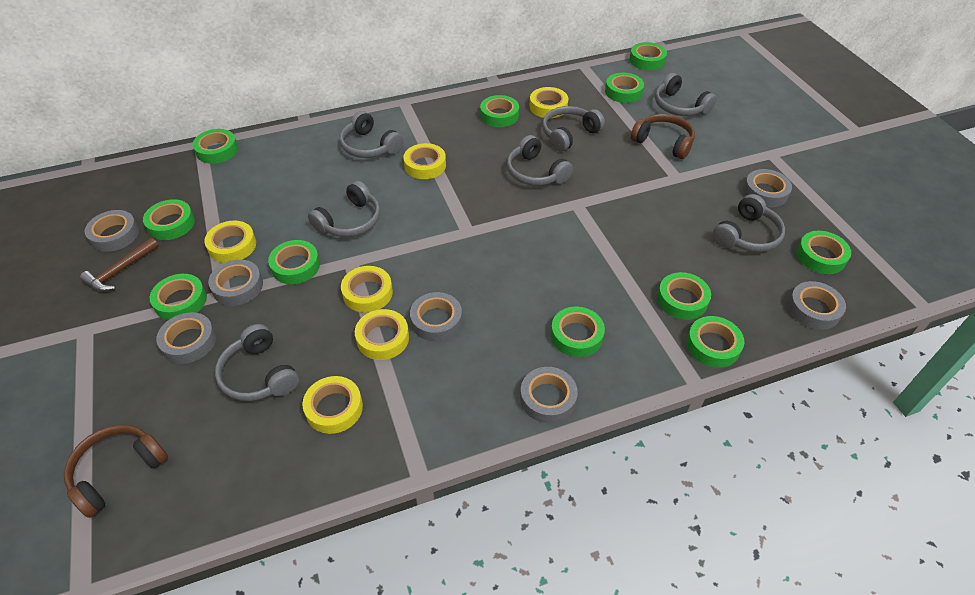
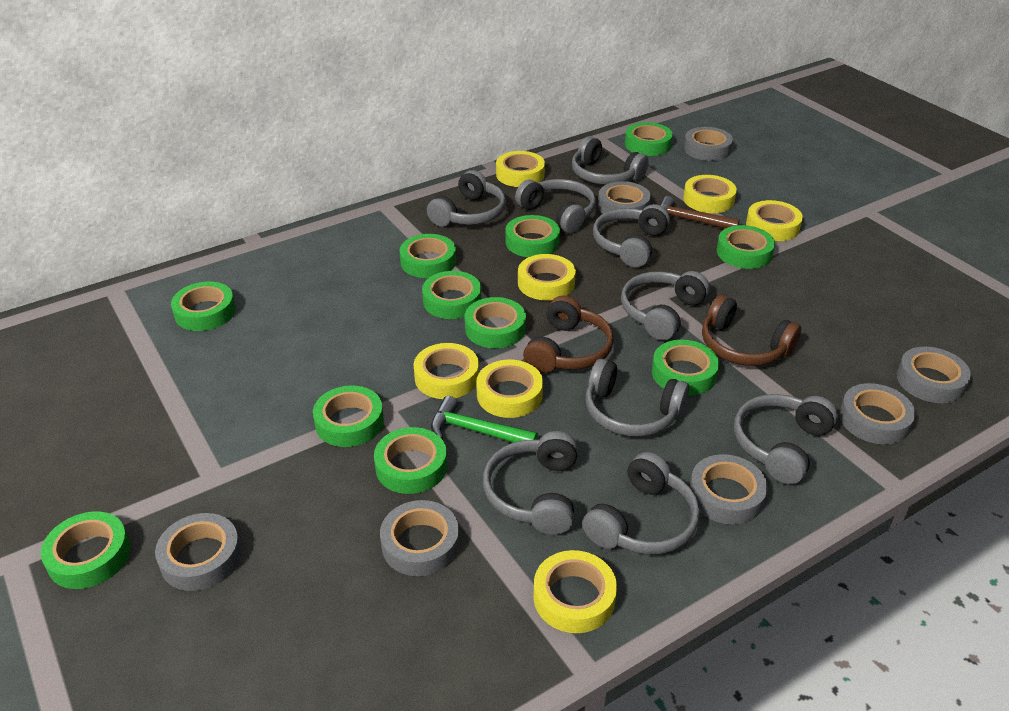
green hammer: 0 -> 1
grey headphones: 7 -> 9
yellow tape: 6 -> 7

